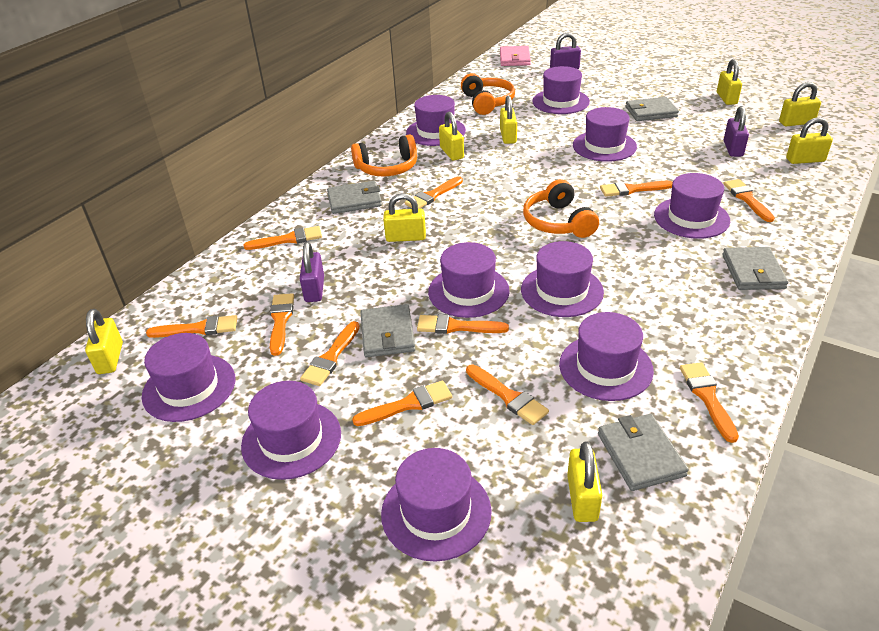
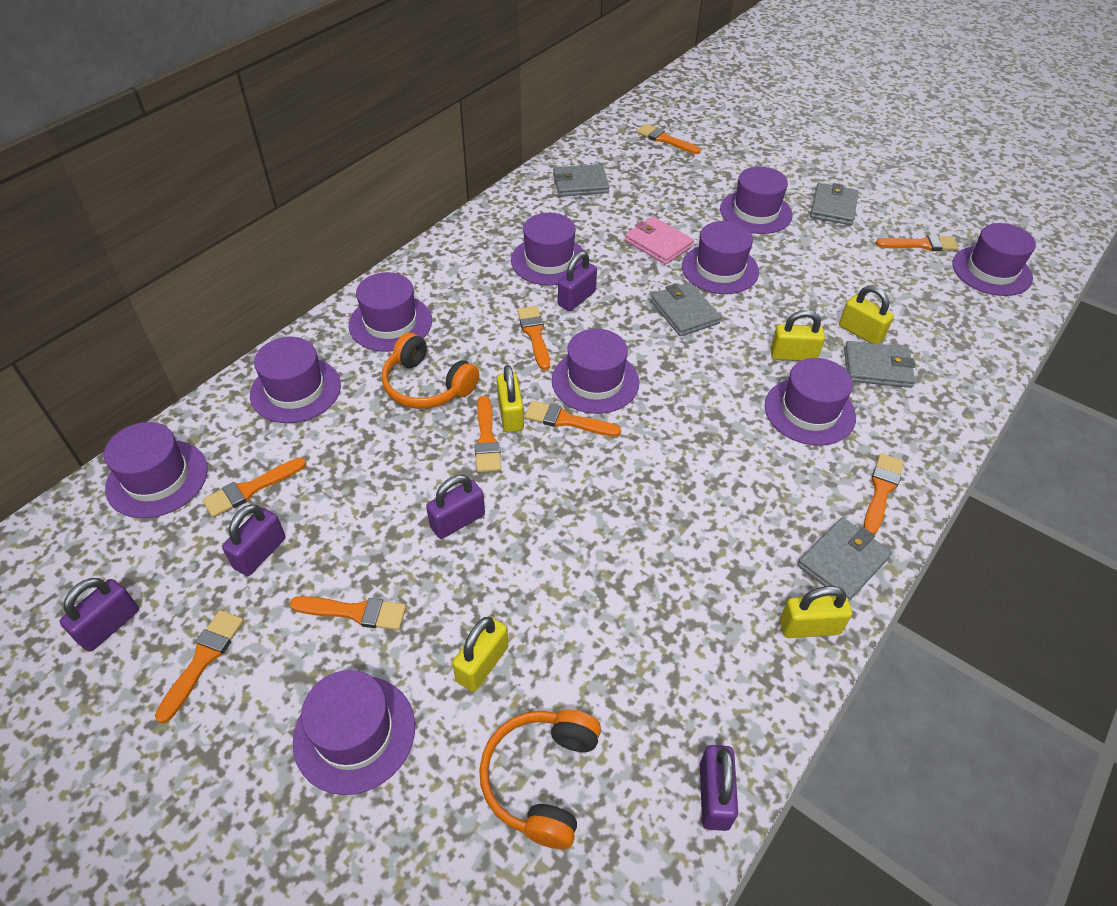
orange brush: 11 -> 9
orange headphones: 3 -> 2
purple padlock: 3 -> 5
yellow padlock: 8 -> 5

